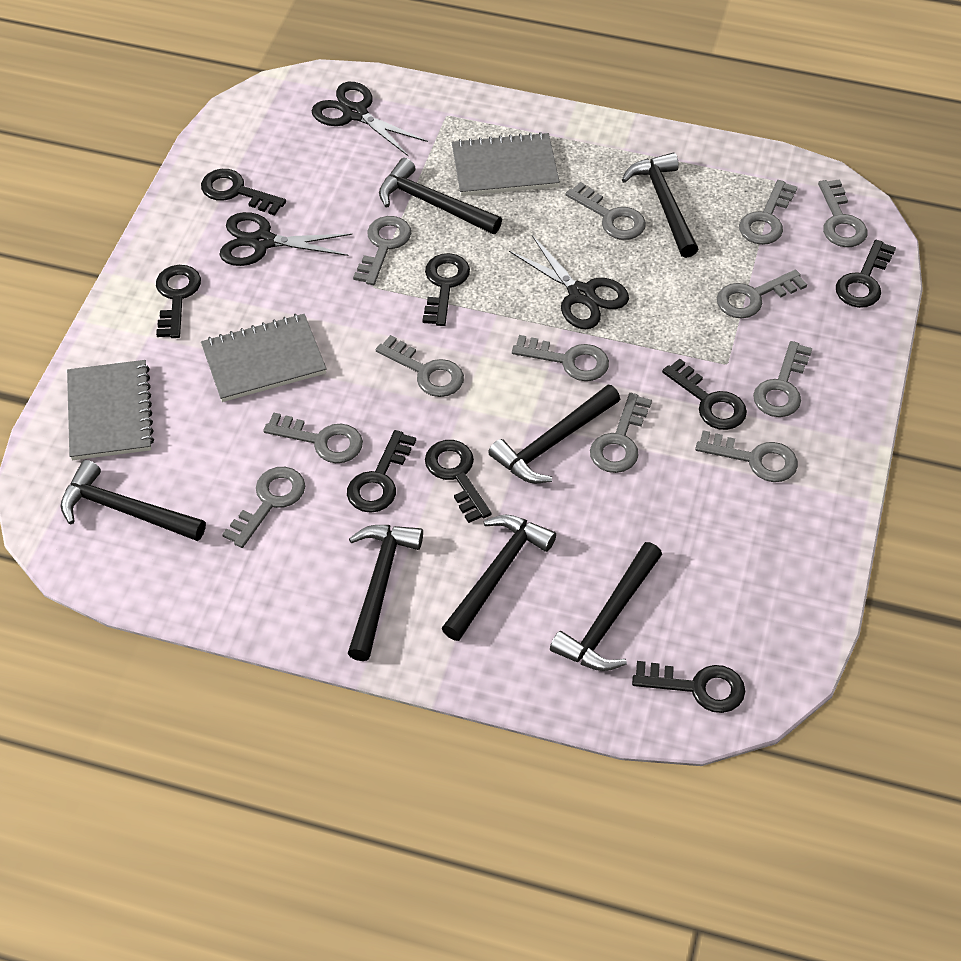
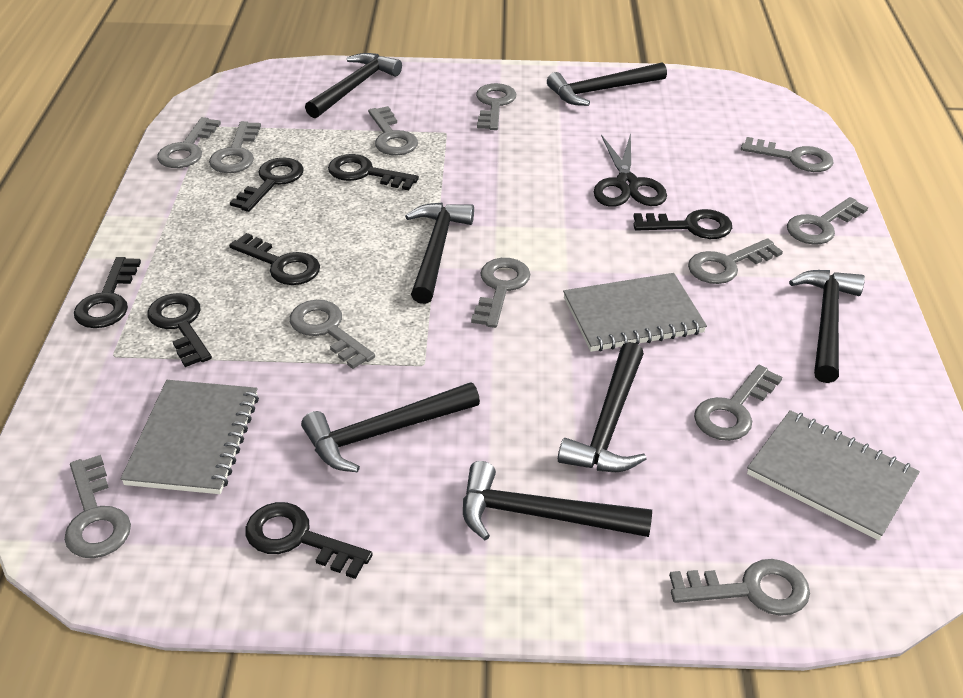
black key: 8 -> 7
black scissors: 3 -> 1

